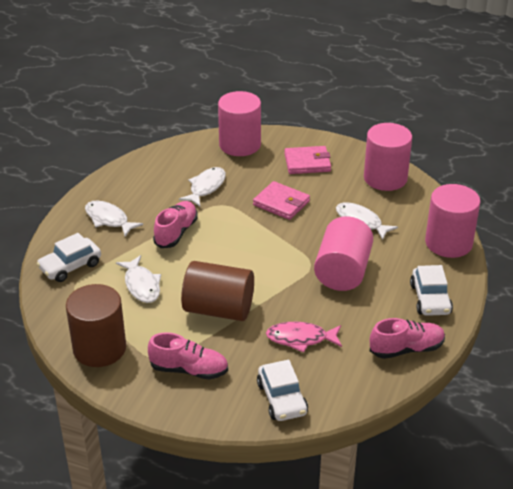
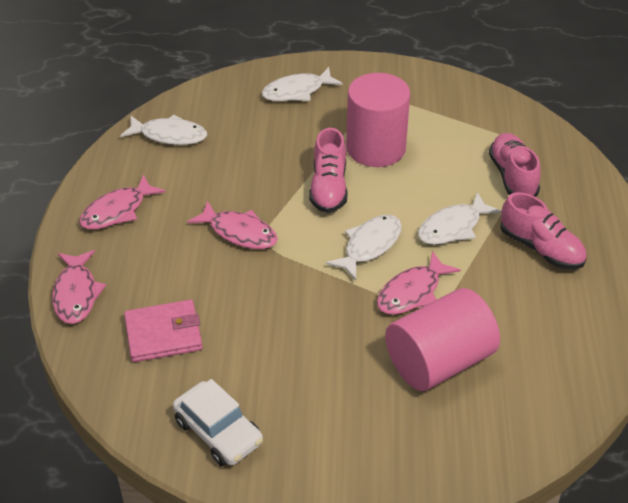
brown cylinder: 2 -> 0
pink cylinder: 4 -> 2
pink fish: 1 -> 4
pink wallet: 2 -> 1
white car: 3 -> 1

